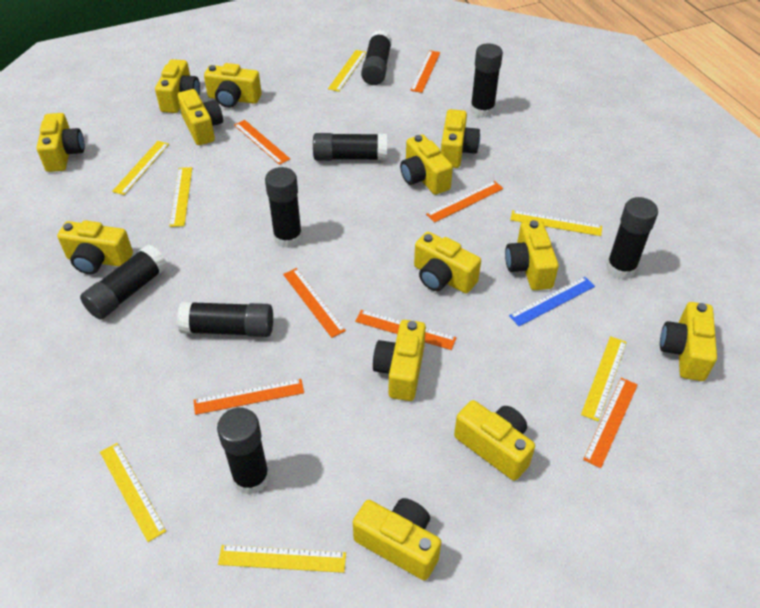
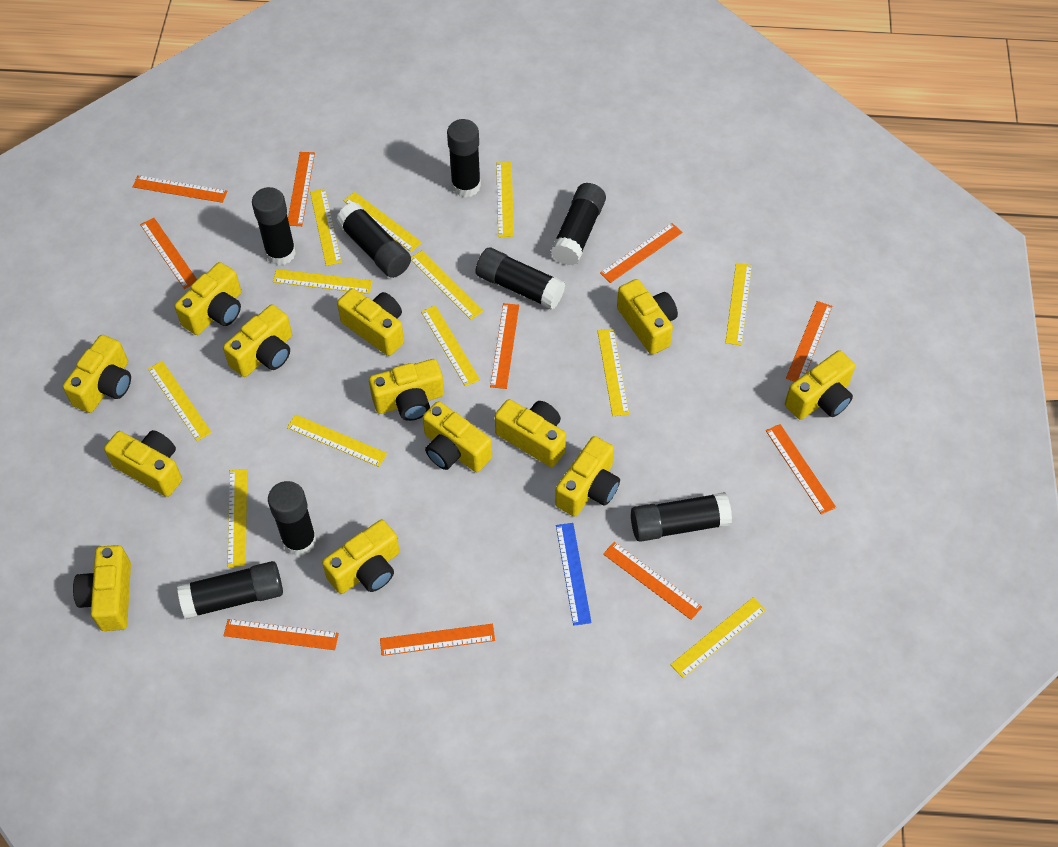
orange ruler: 7 -> 10
yellow ruler: 7 -> 12

